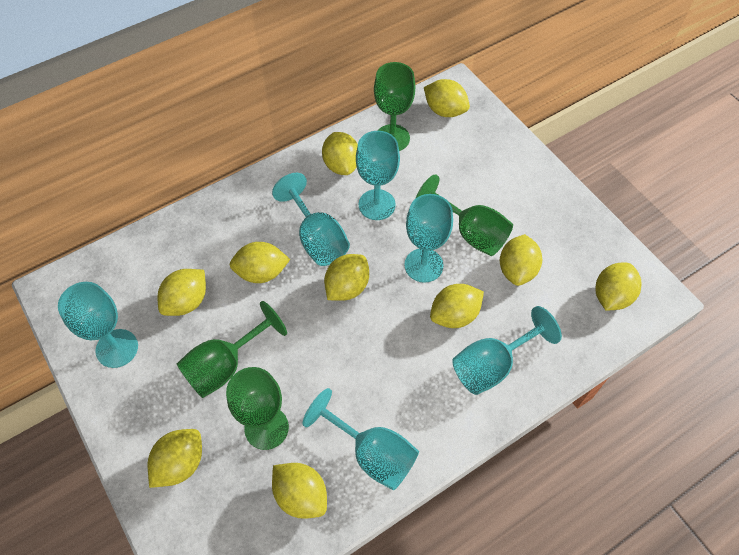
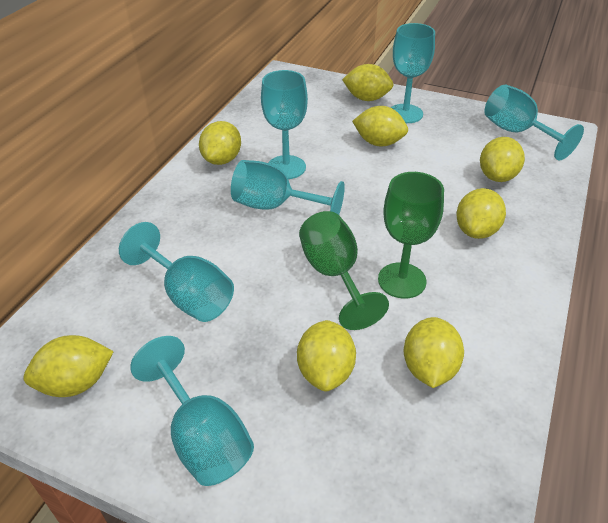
green goblet: 4 -> 2
yellow lemon: 10 -> 8

